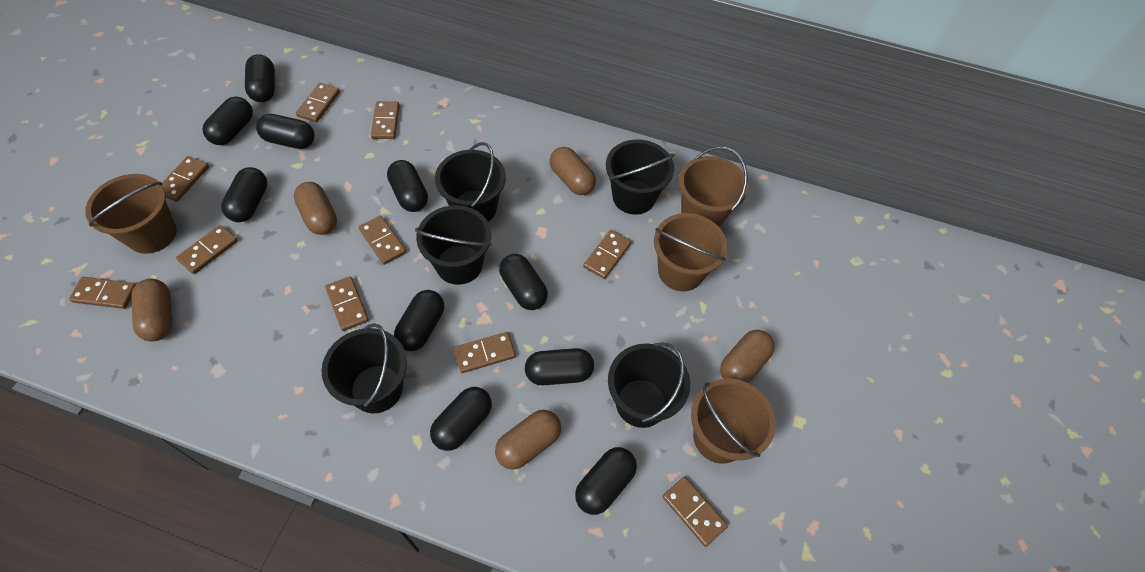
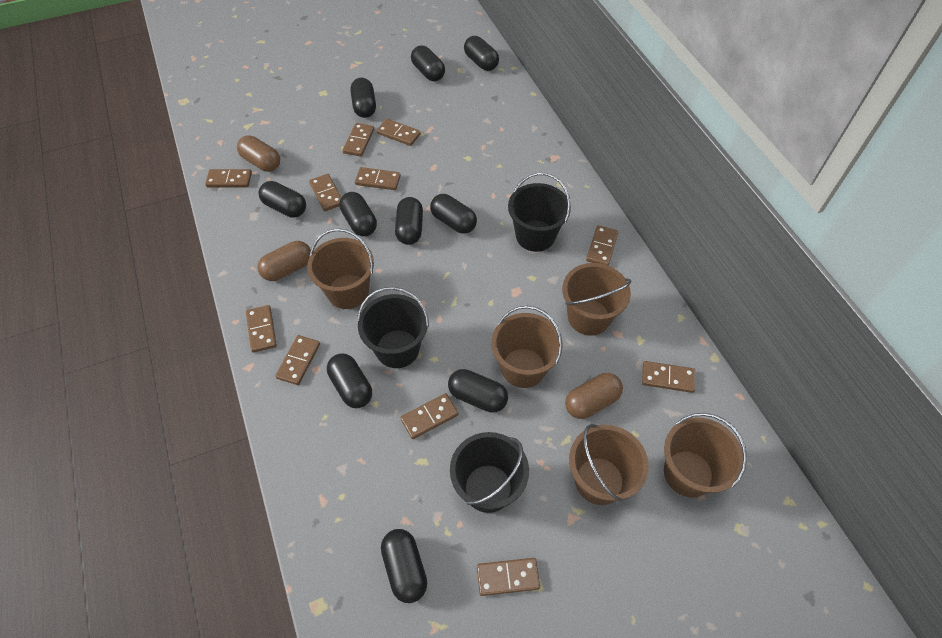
black bucket: 5 -> 3
brown bucket: 4 -> 5
brown capsule: 5 -> 3
brown domino: 10 -> 11

